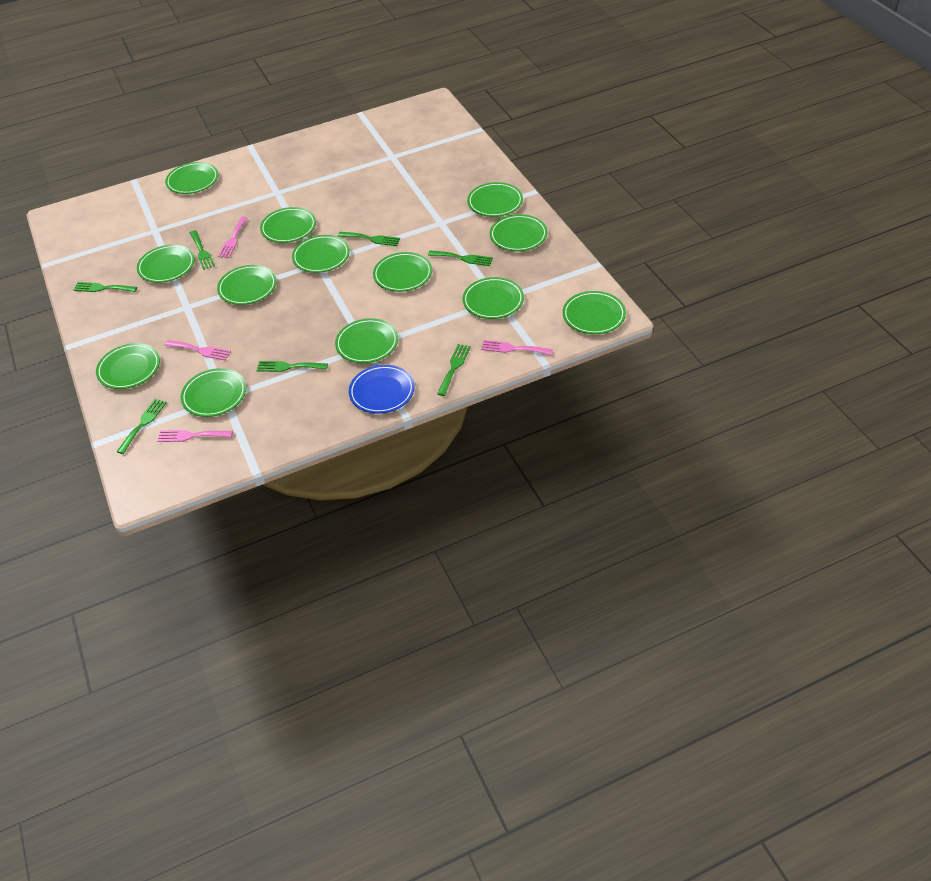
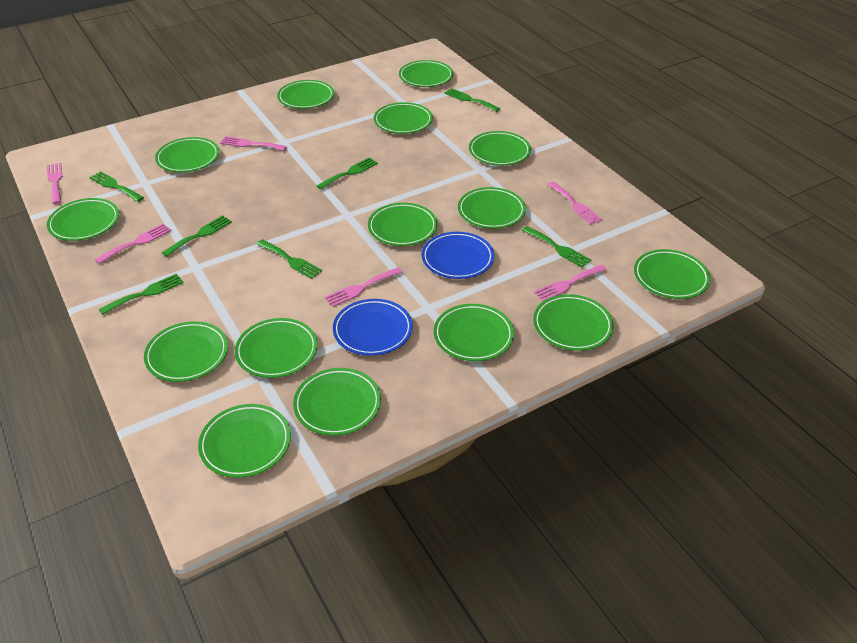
blue plate: 1 -> 2
green plate: 13 -> 15
pink fork: 4 -> 6

